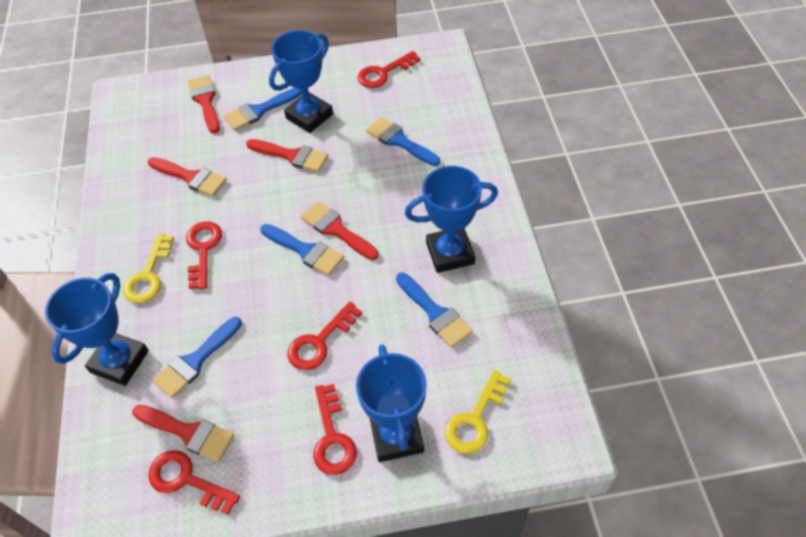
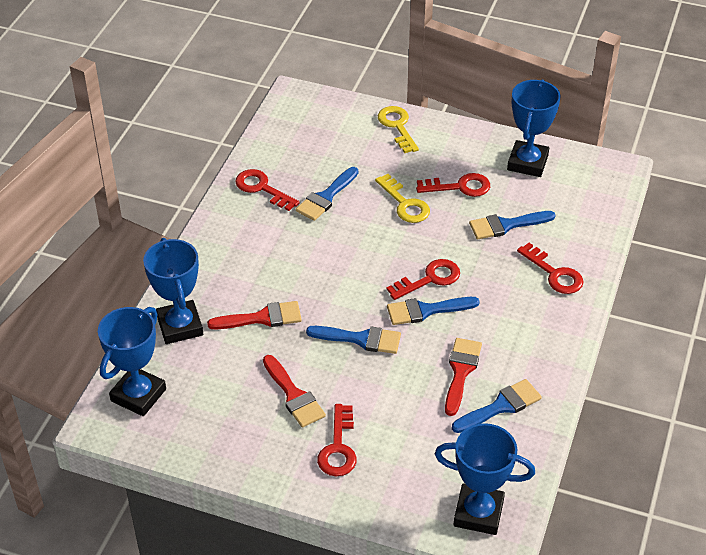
red brush: 5 -> 3

